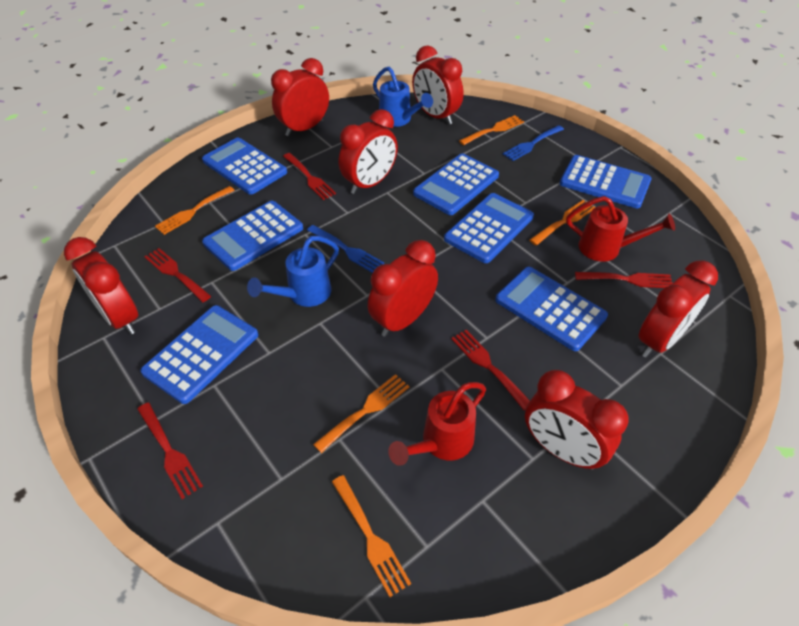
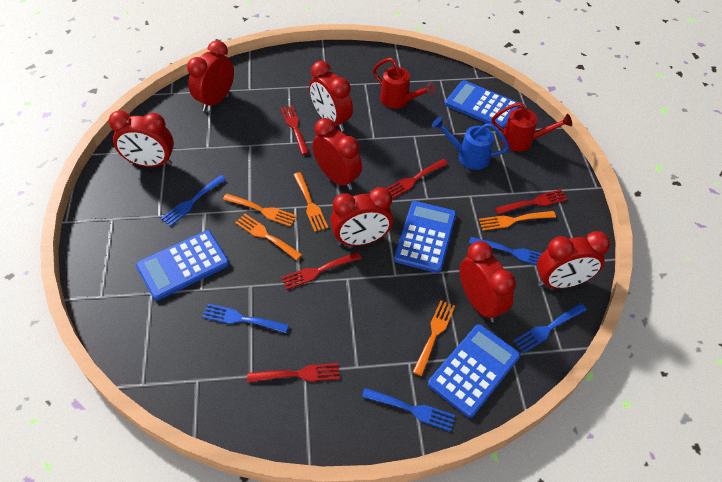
blue calculator: 7 -> 4
blue fork: 2 -> 5
blue watering can: 2 -> 1

